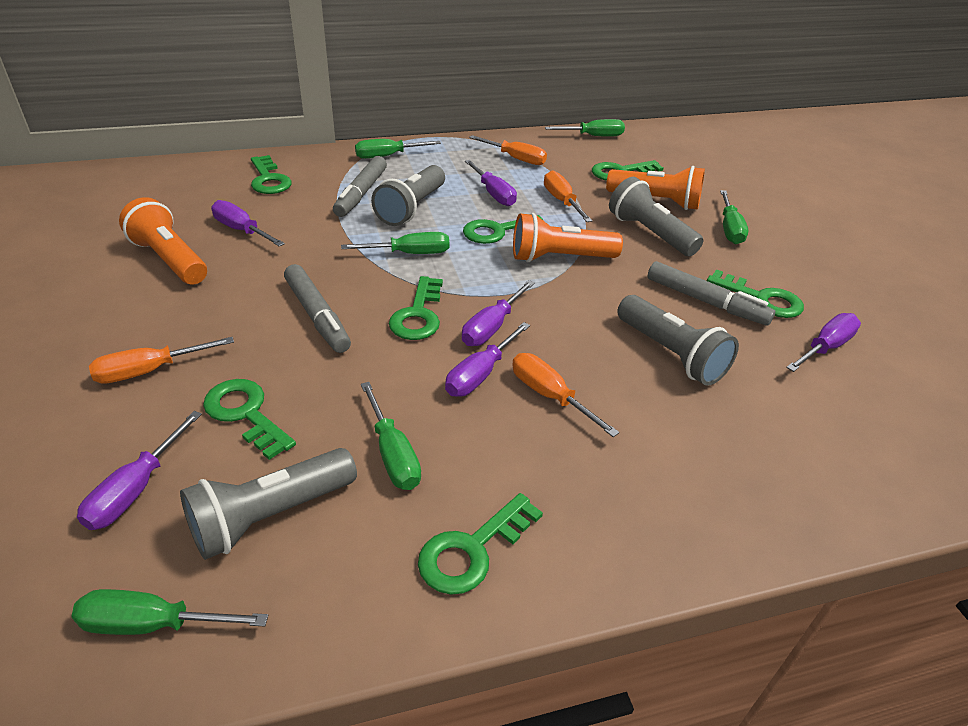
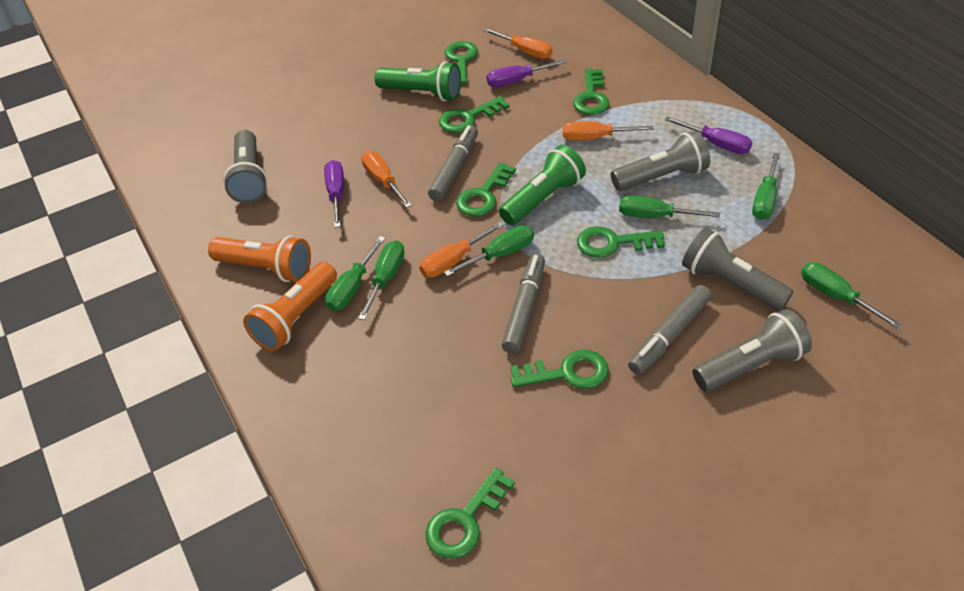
green flashlight: 0 -> 2
orange flashlight: 3 -> 2
purple screwdriver: 6 -> 3

